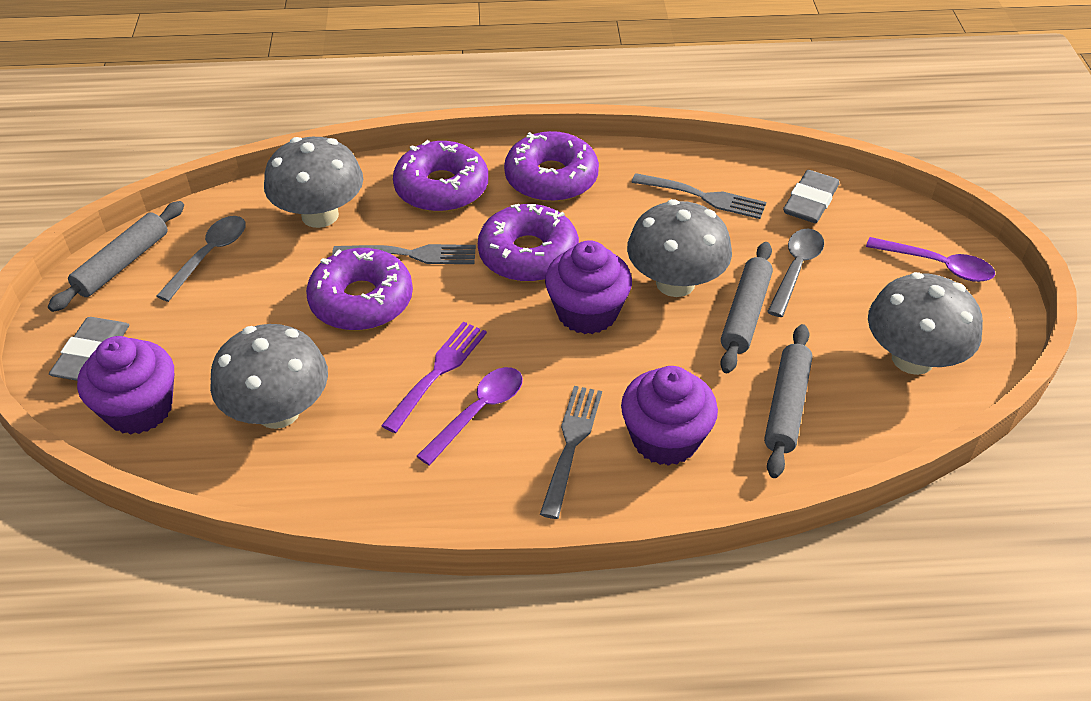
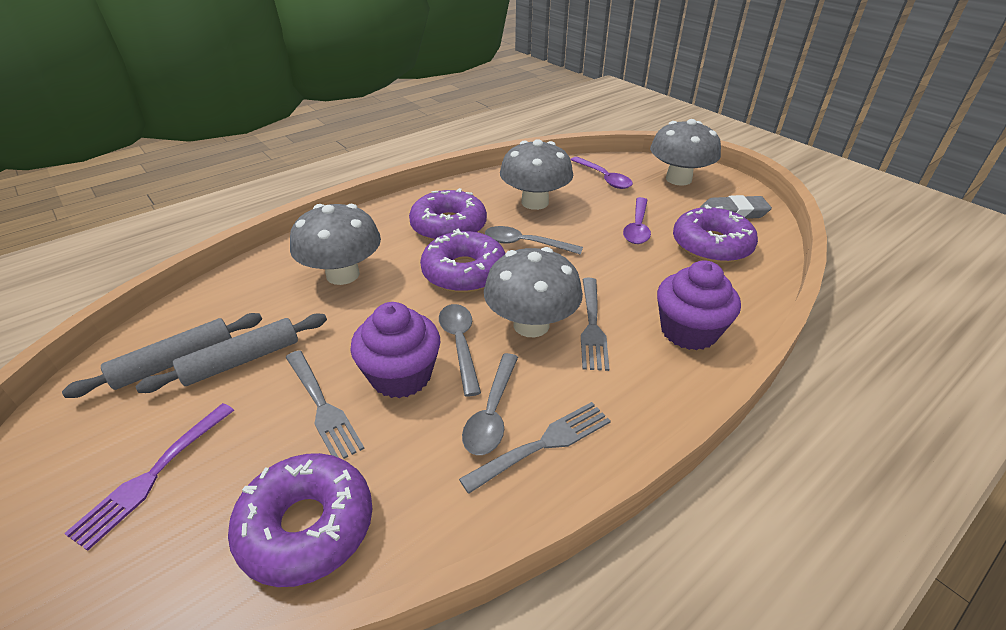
grey eraser: 2 -> 1
grey rolling pin: 3 -> 2
grey spoon: 2 -> 3
purple cupcake: 3 -> 2

